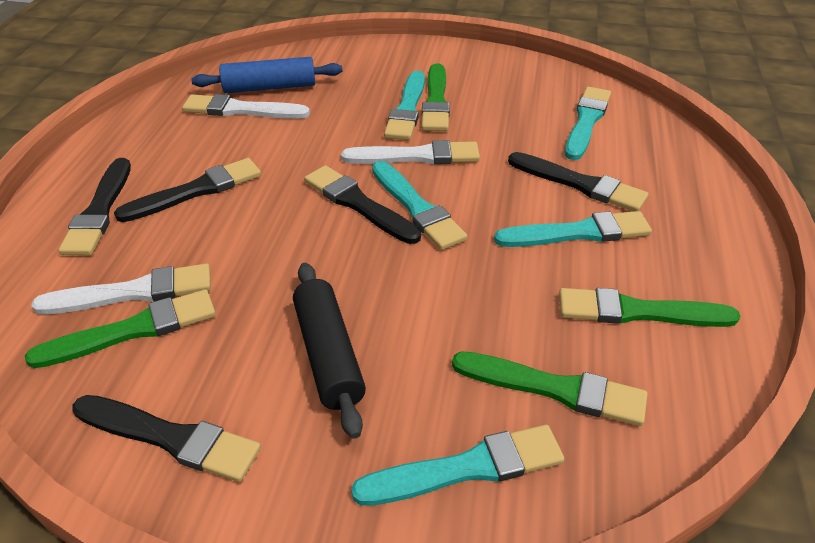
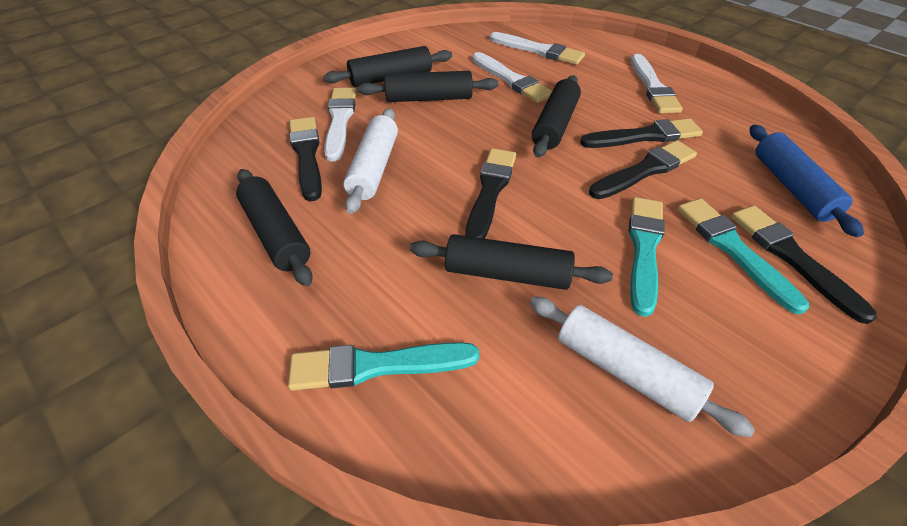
black rolling pin: 1 -> 5
green brush: 4 -> 0
turquoise brush: 5 -> 3
white brush: 3 -> 4
white rolling pin: 0 -> 2

